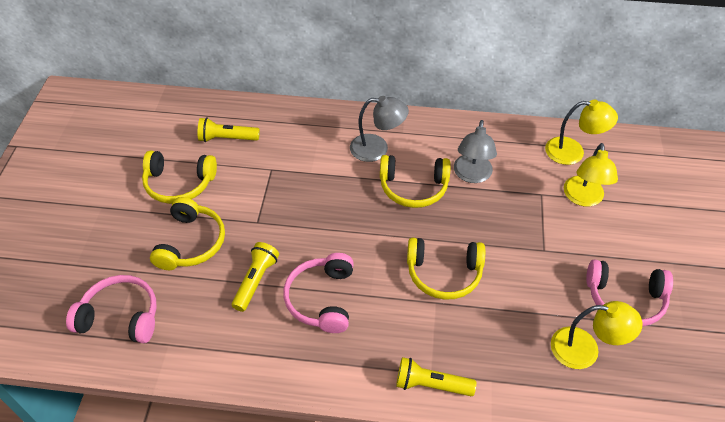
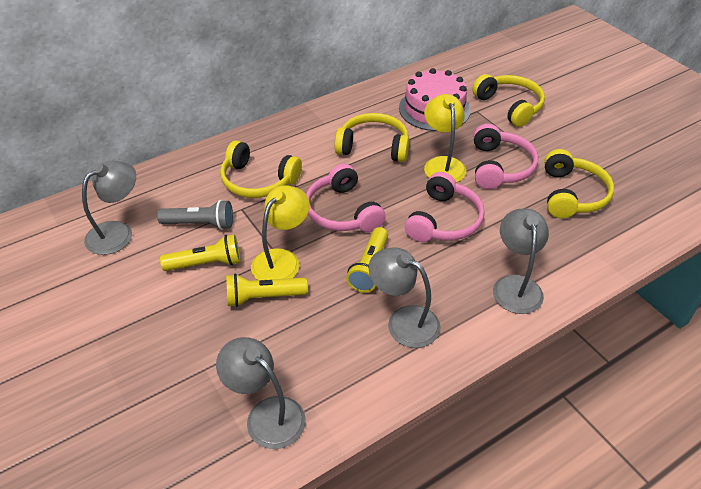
grey flashlight: 0 -> 1
grey lamp: 2 -> 4
pink cake: 0 -> 1
yellow lamp: 3 -> 2

